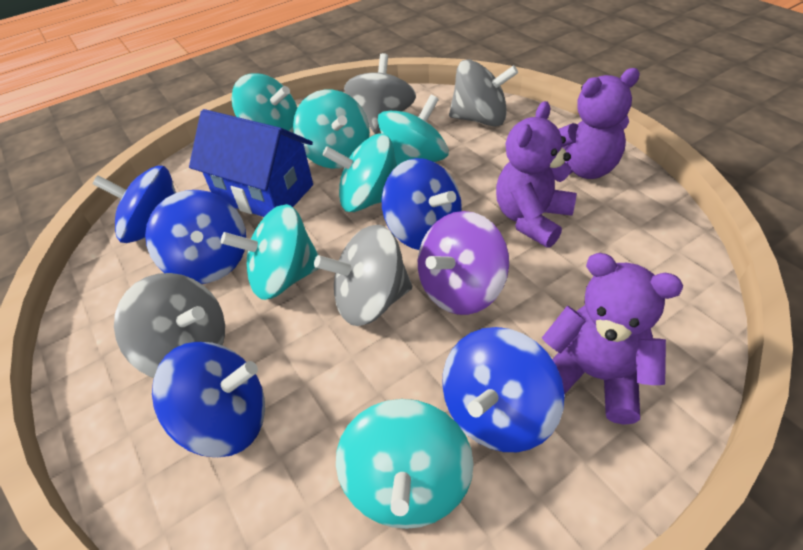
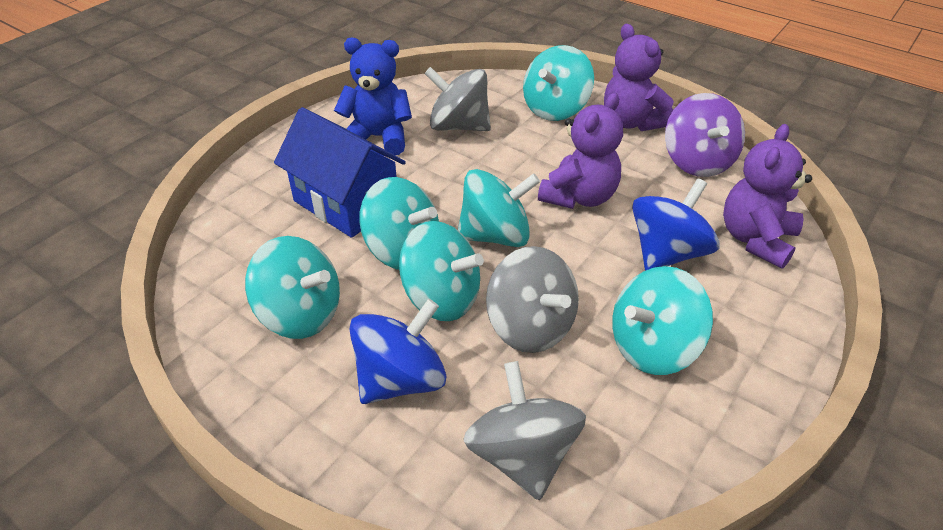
blue spinning top: 5 -> 2
blue teddy bear: 0 -> 1
grey spinning top: 4 -> 3

